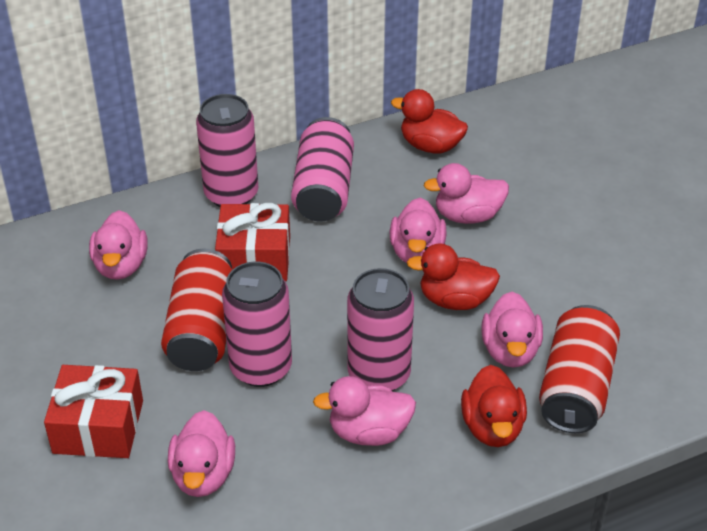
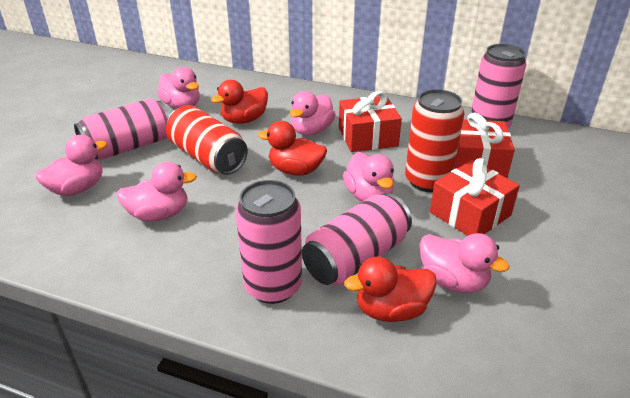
red gift: 2 -> 3

